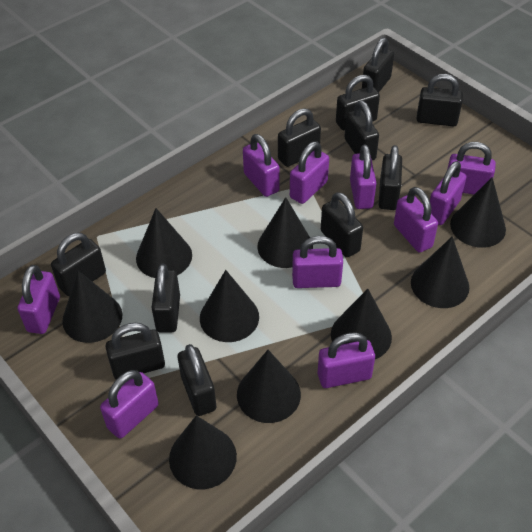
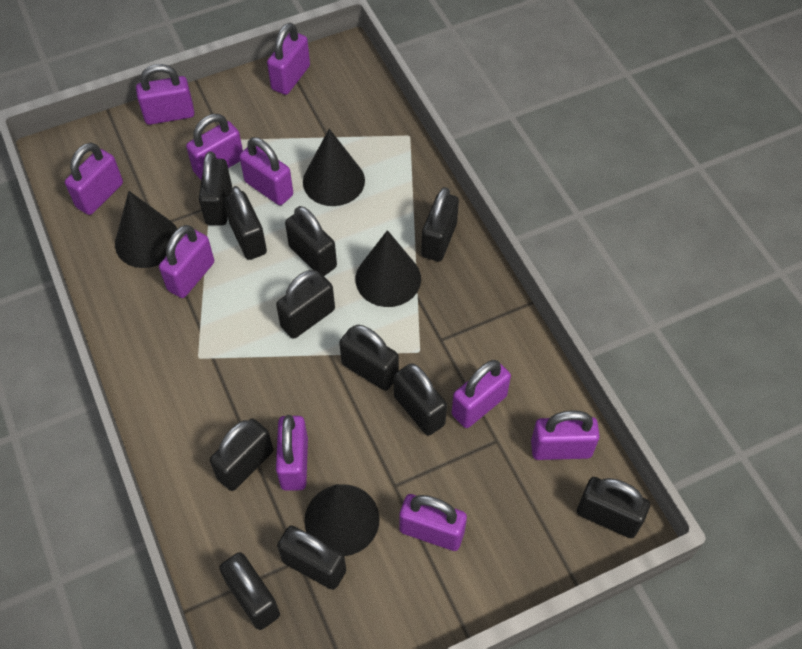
black cone: 9 -> 4

